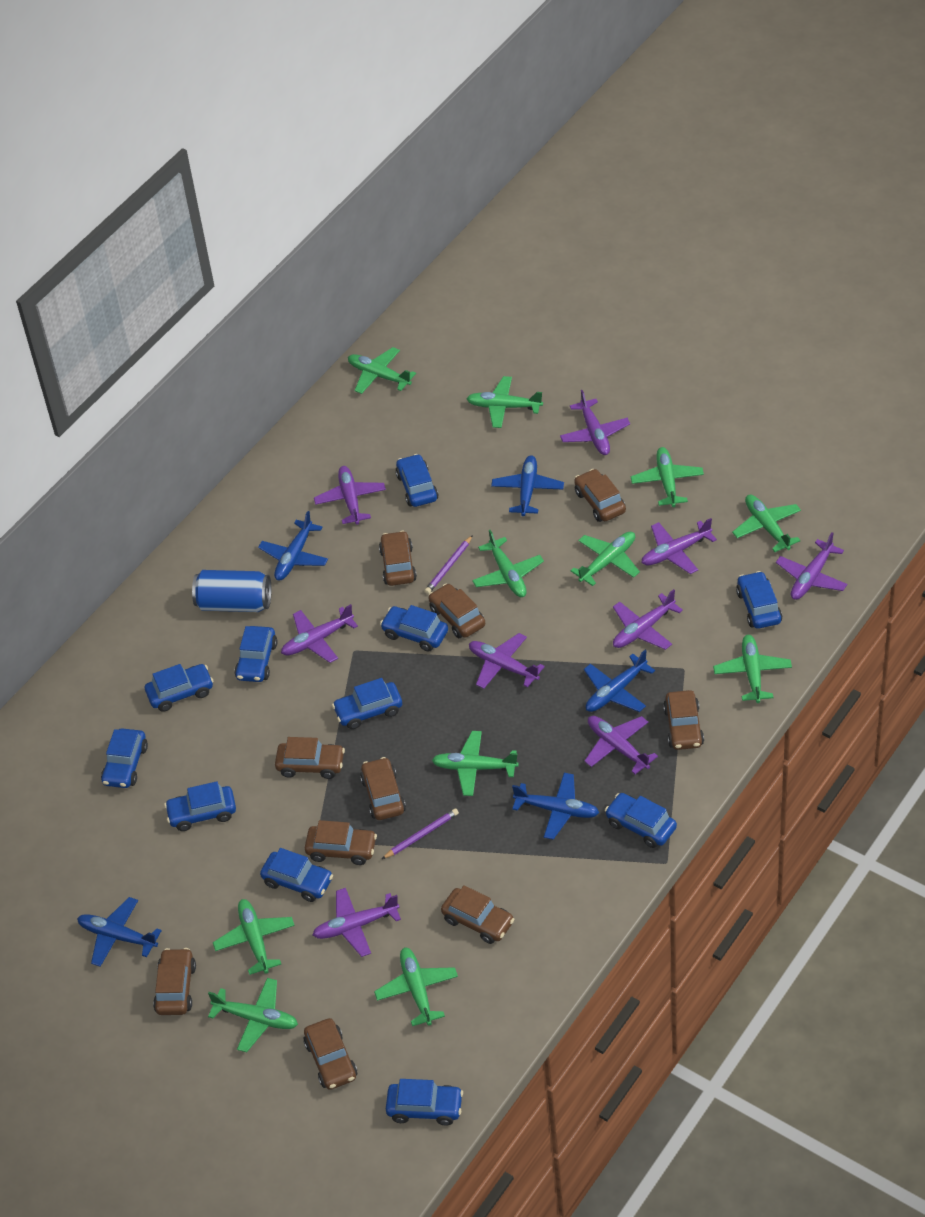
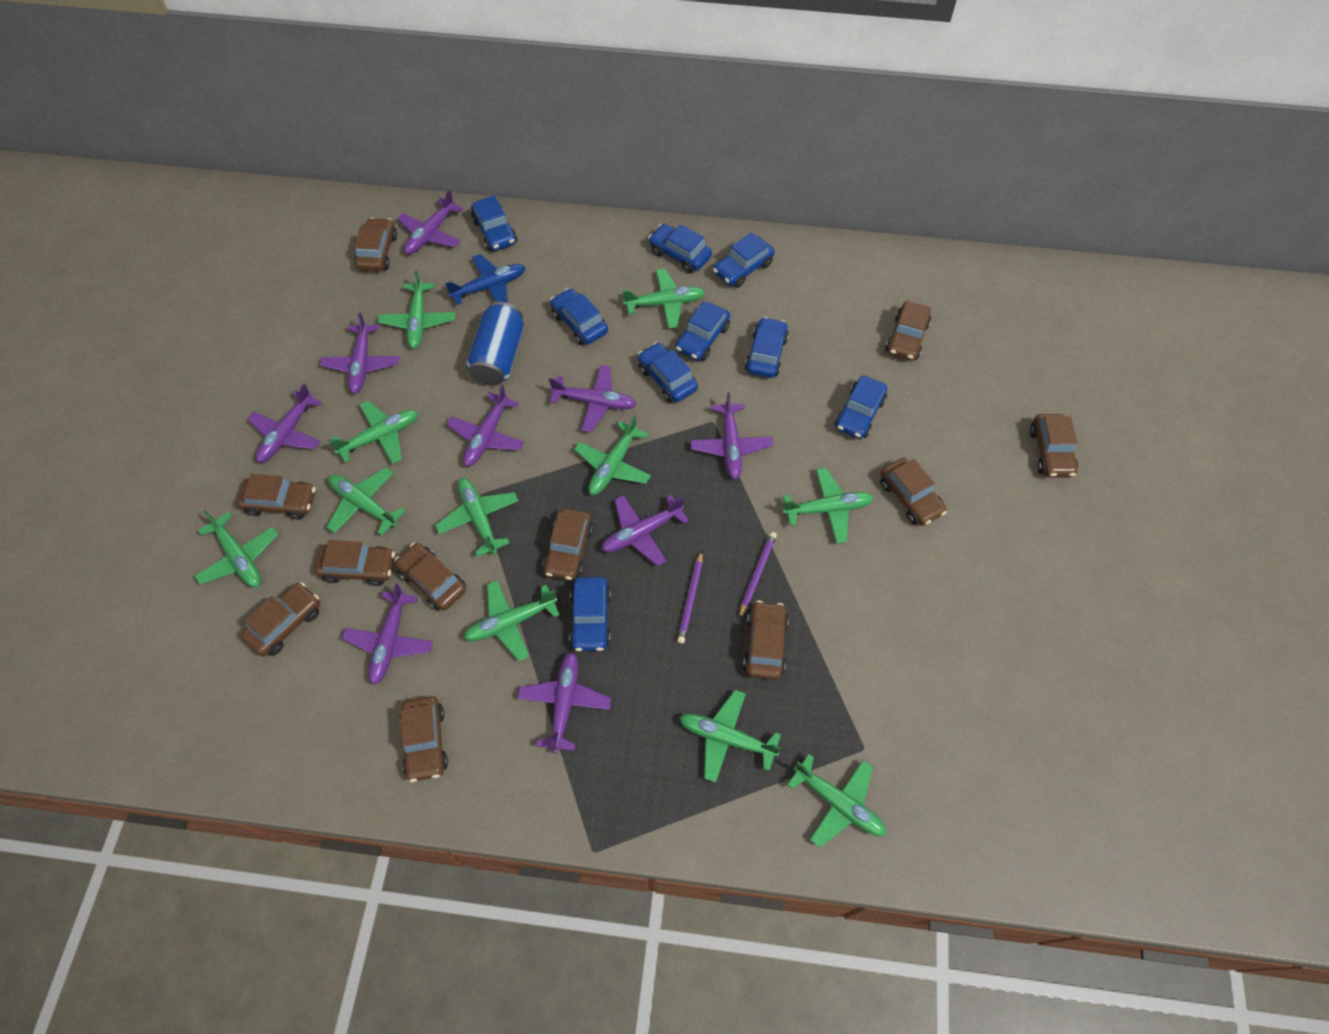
blue car: 11 -> 9
blue plane: 5 -> 1
brown car: 10 -> 11

